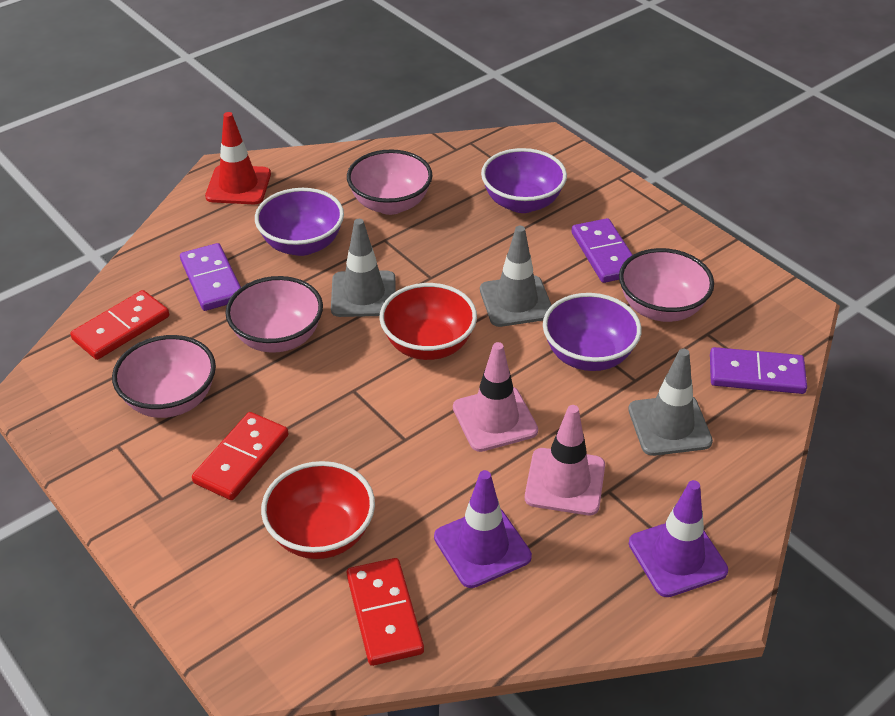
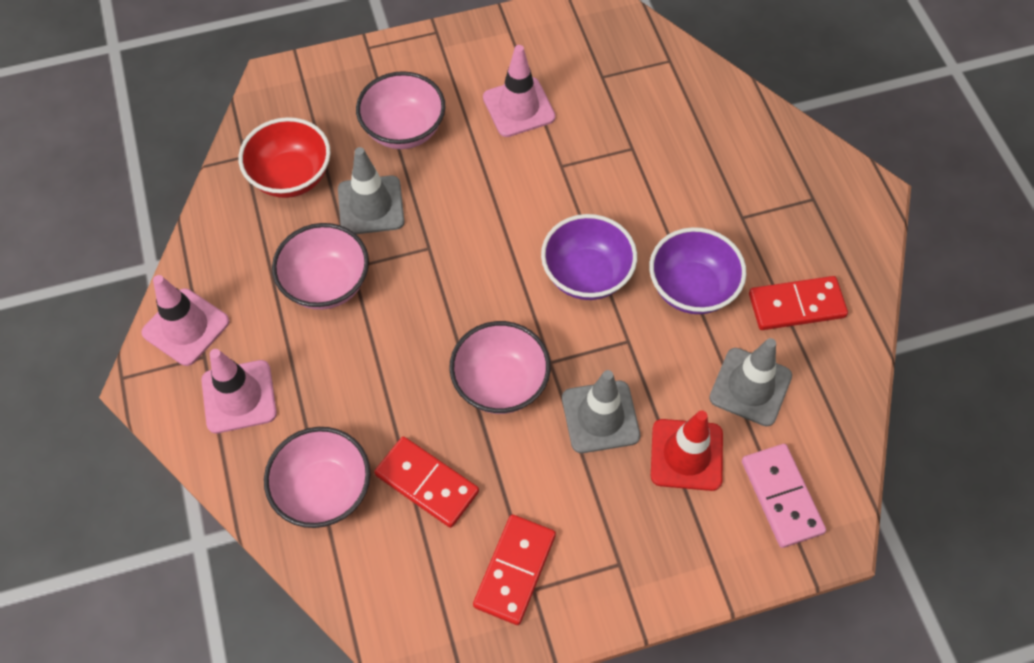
pink domino: 0 -> 1
pink traffic cone: 2 -> 3
purple bowl: 3 -> 2
purple domino: 3 -> 0
purple traffic cone: 2 -> 0
red bowl: 2 -> 1

